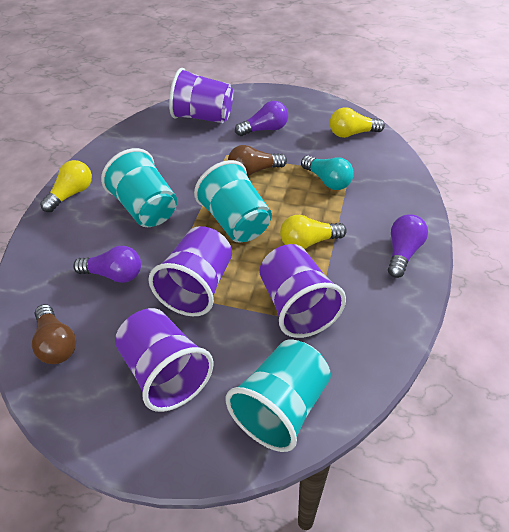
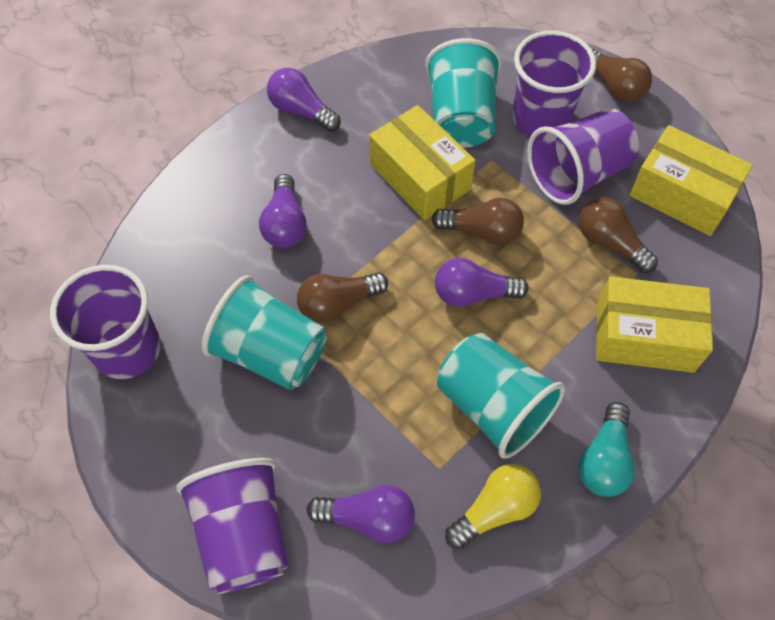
brown light bulb: 2 -> 4
purple light bulb: 3 -> 4
yellow box: 0 -> 3
yellow light bulb: 3 -> 1

